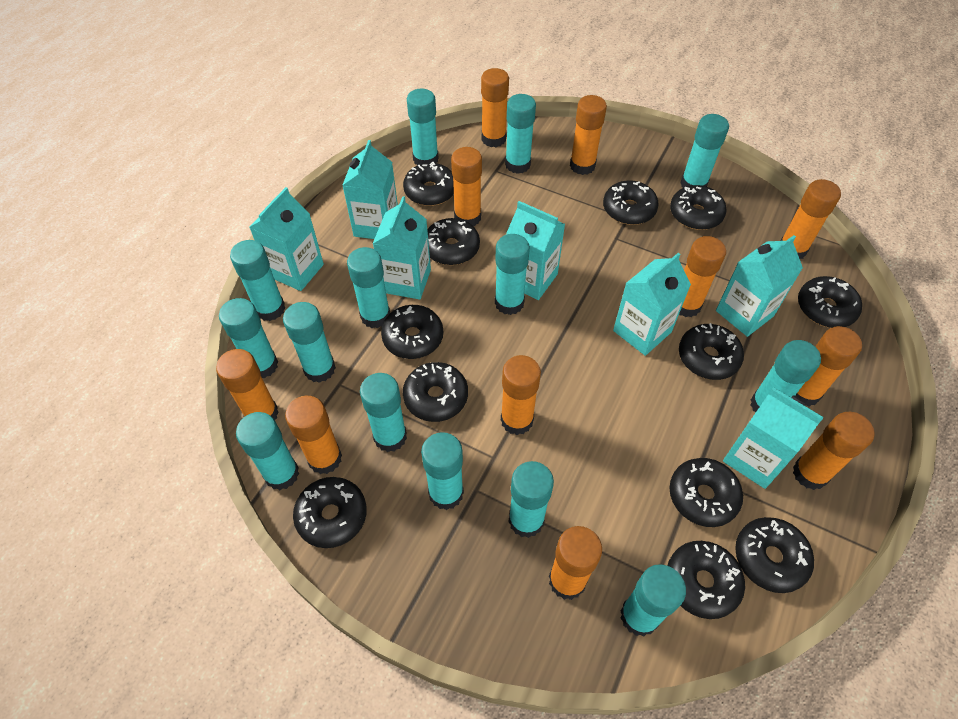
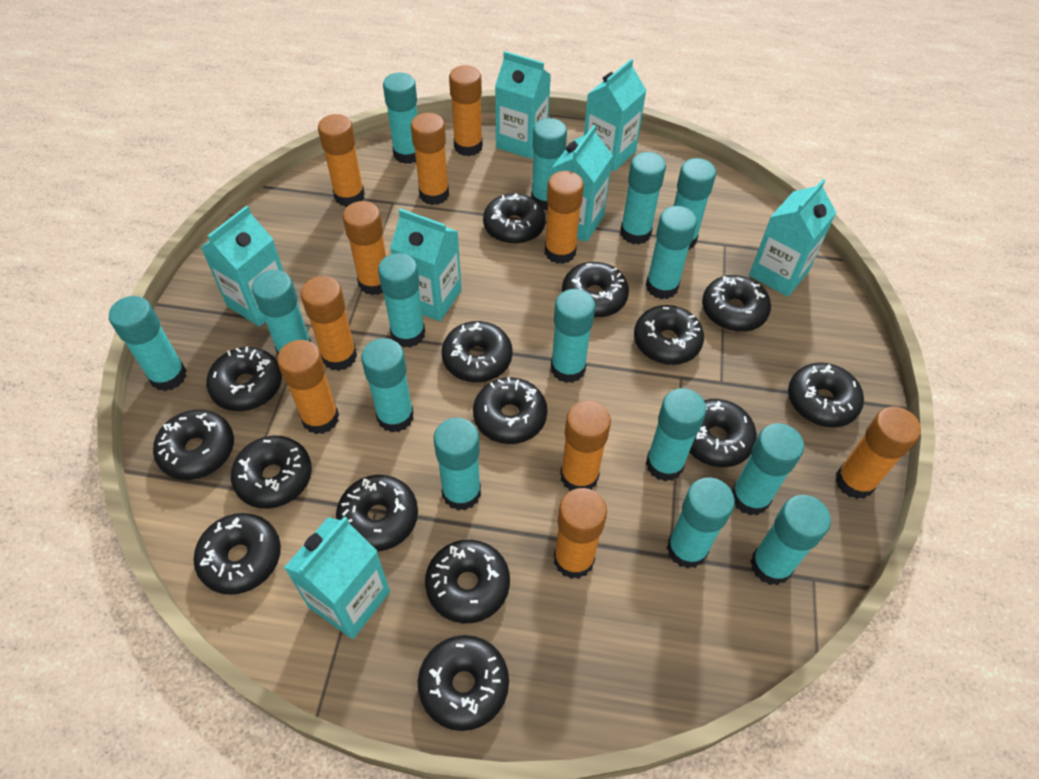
black donut: 12 -> 15
orange glue stick: 11 -> 10
turquoise glue stick: 14 -> 15

